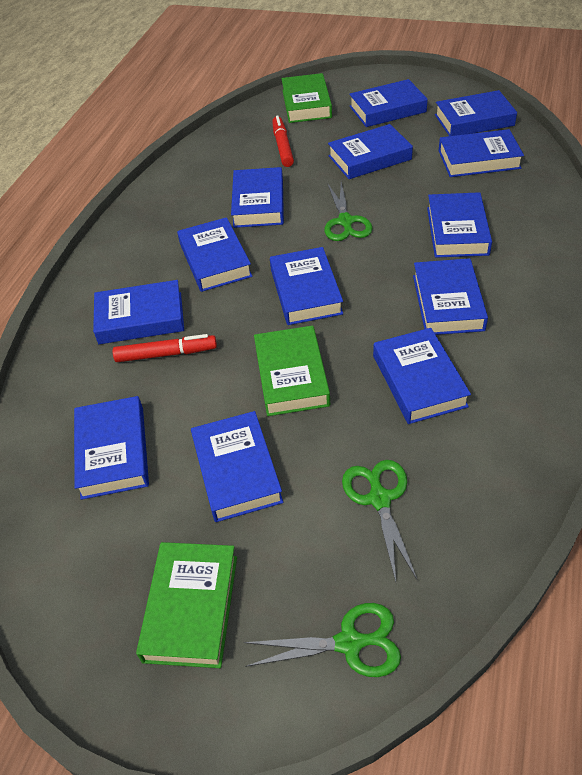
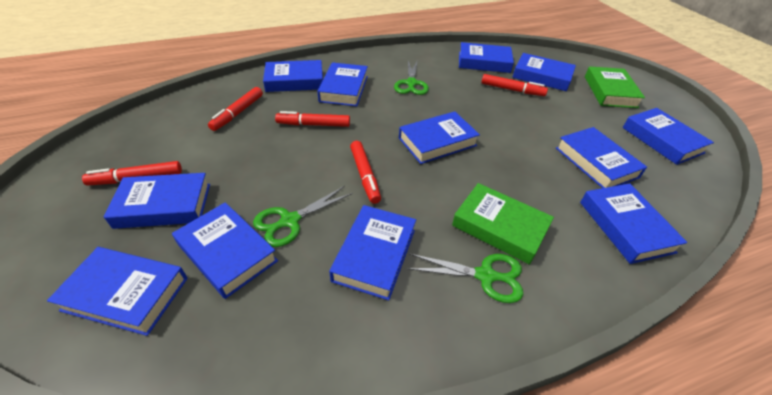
blue book: 13 -> 12
green book: 3 -> 2
red marker: 2 -> 5

